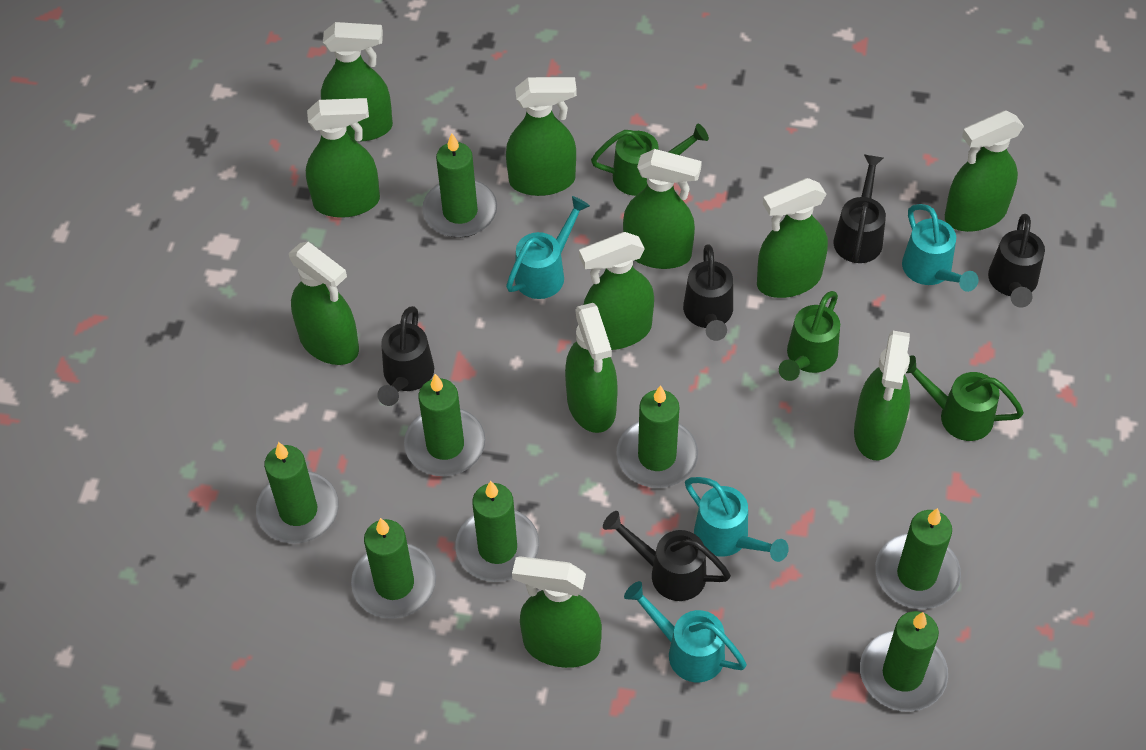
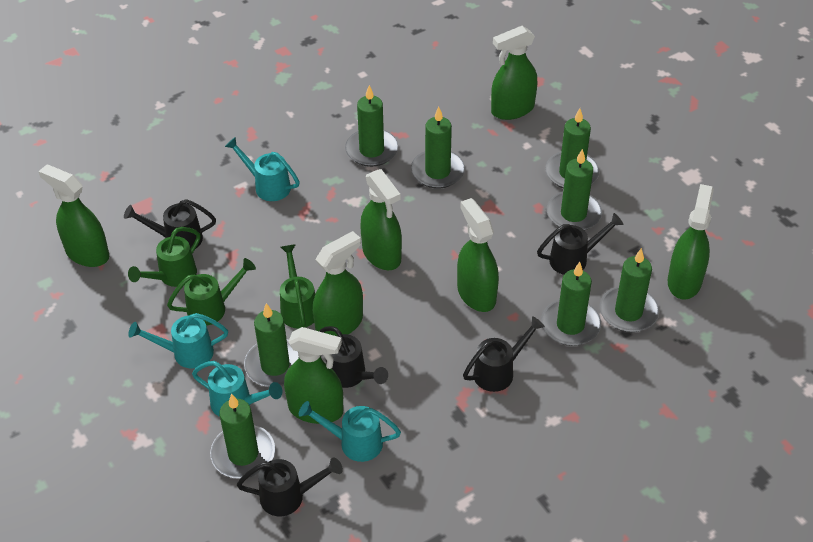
green spray bottle: 11 -> 7

